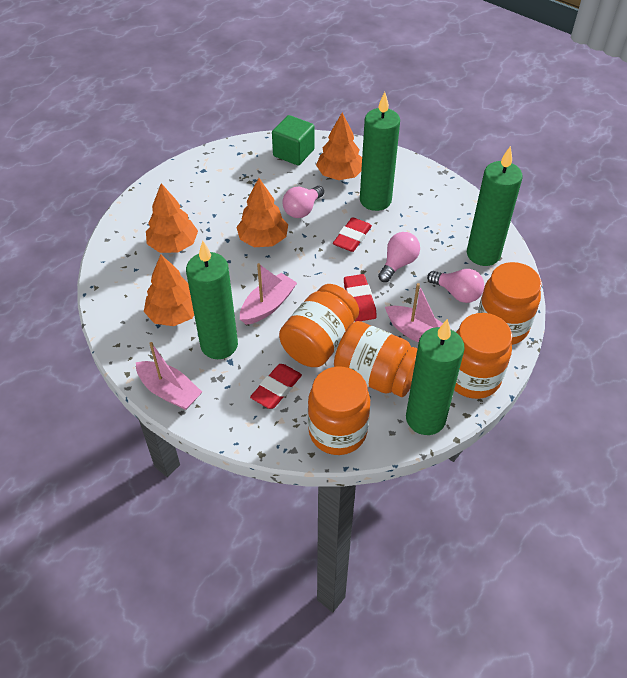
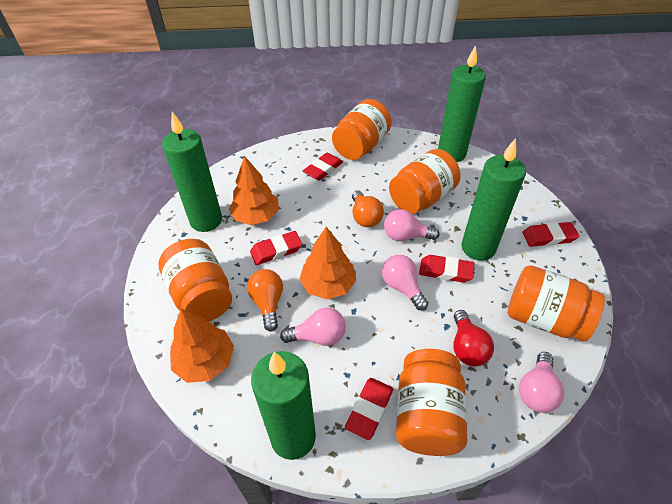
green cube: 1 -> 0
orange light bulb: 0 -> 2
orange tree: 4 -> 3
pink boat: 3 -> 0
pink light bulb: 3 -> 4
red eraser: 3 -> 5
red light bulb: 0 -> 1

